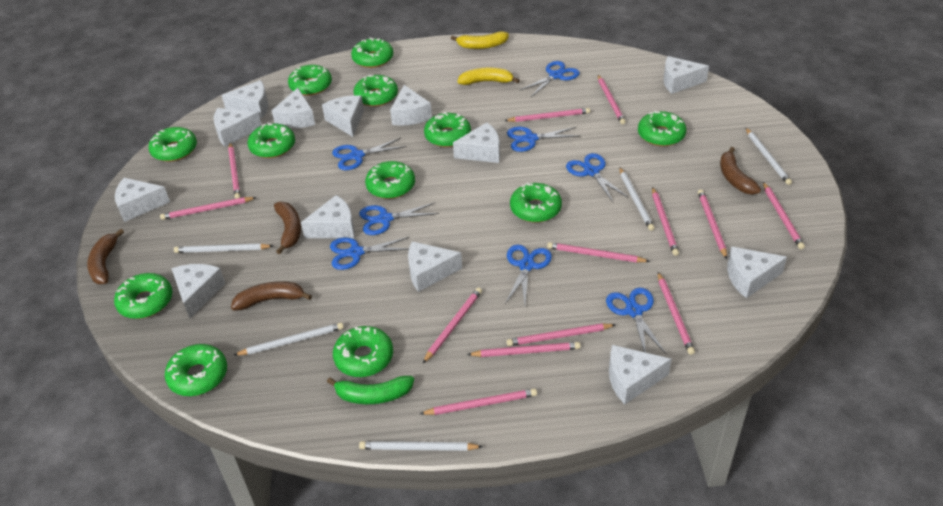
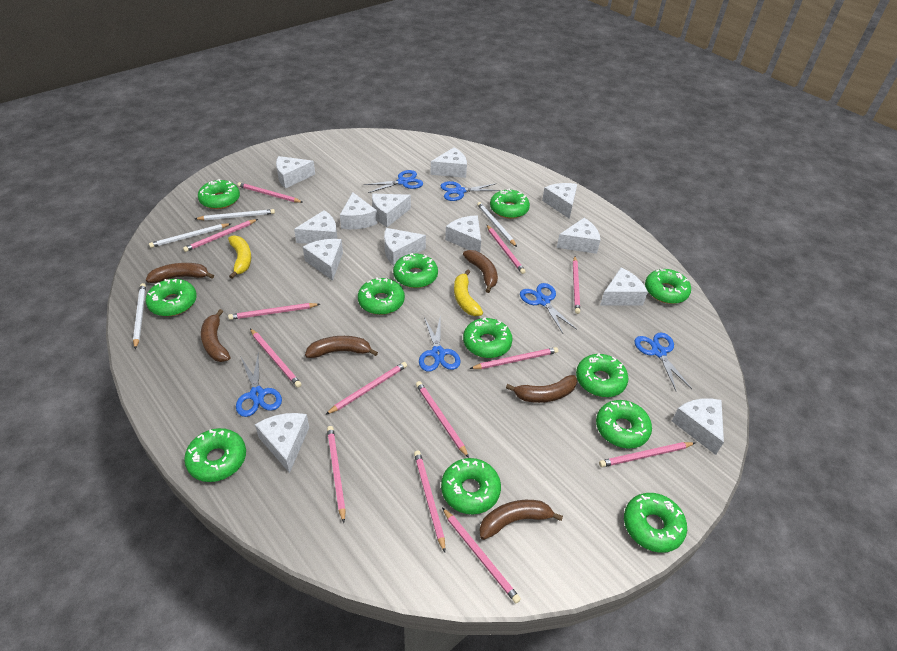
blue scissors: 8 -> 6
brown banana: 4 -> 6
green banana: 1 -> 0
white pencil: 5 -> 4

